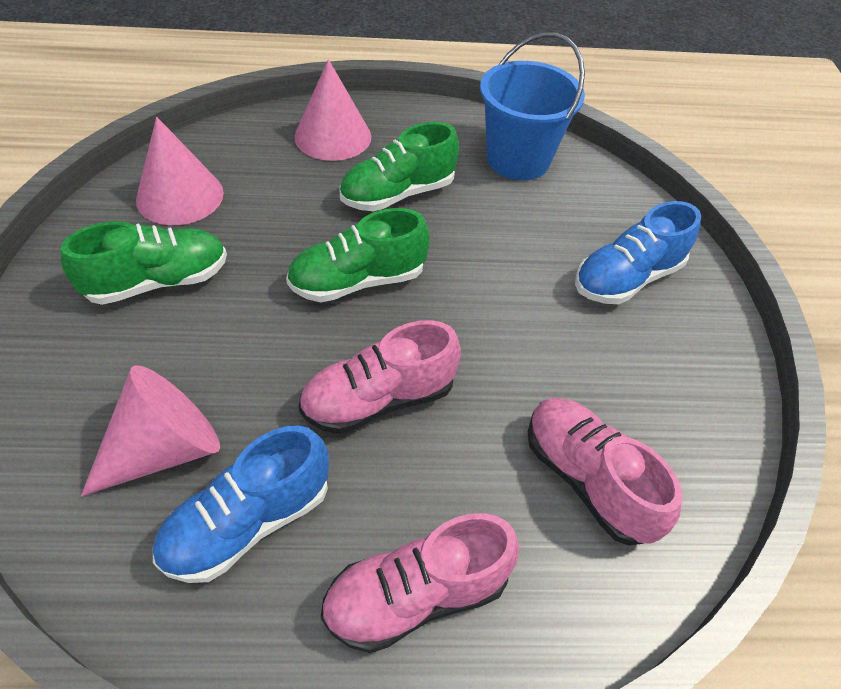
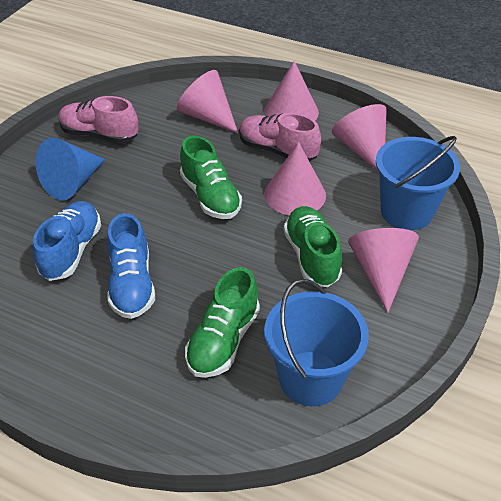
blue bucket: 1 -> 2
blue cone: 0 -> 1
pink cone: 3 -> 5
pink shoe: 3 -> 2

